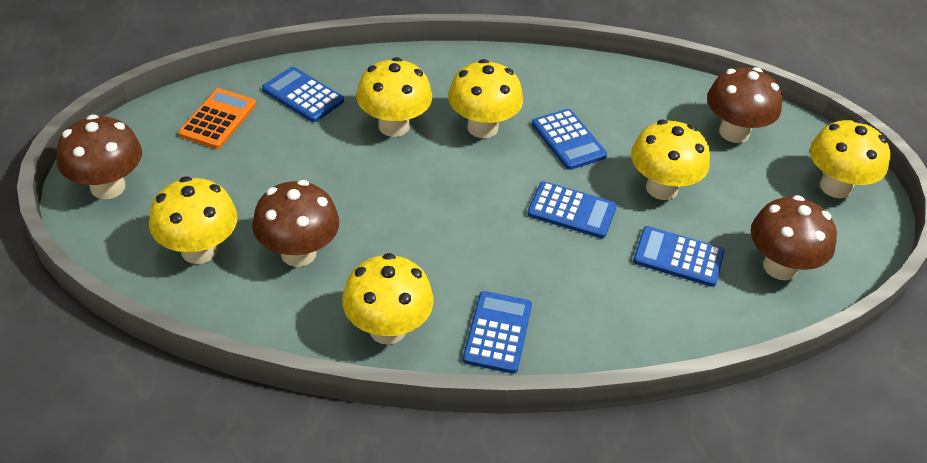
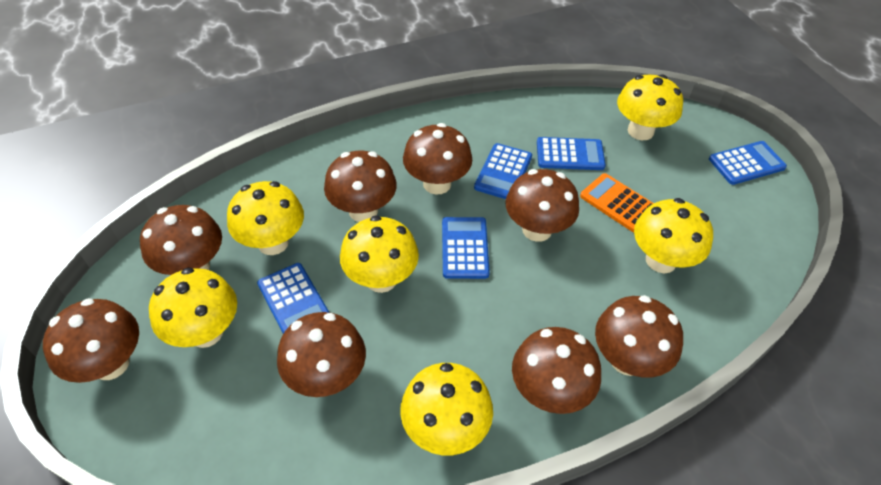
brown mushroom: 4 -> 8

